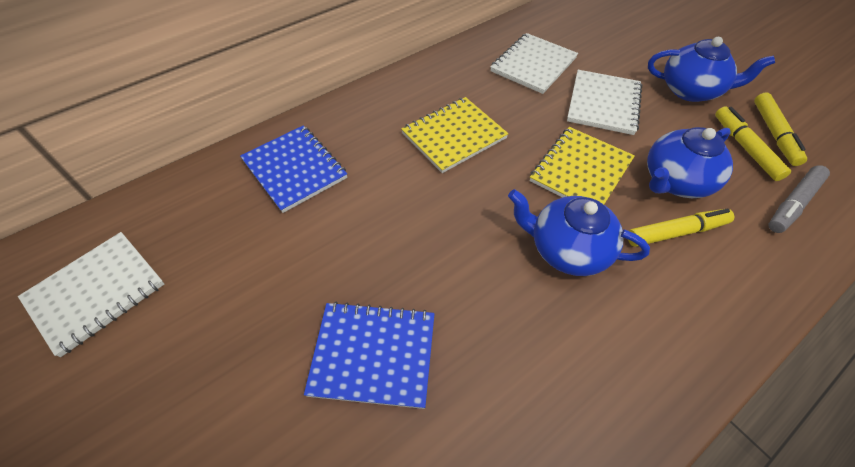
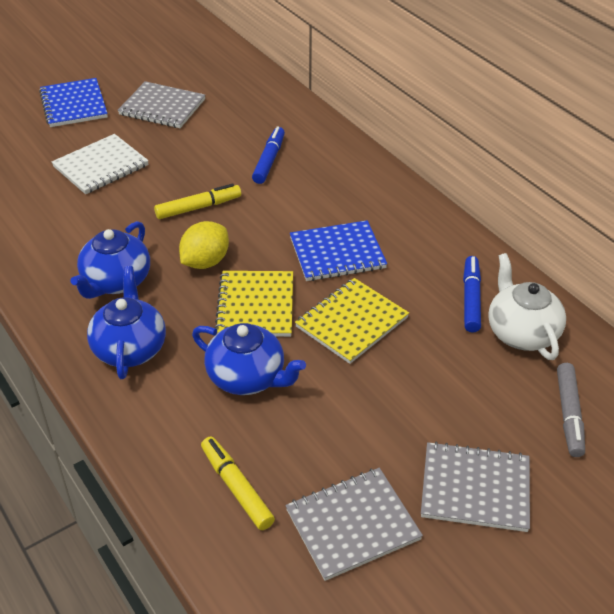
blue marker: 0 -> 2
grey notebook: 0 -> 3
white notebook: 3 -> 1
white teapot: 0 -> 1
yellow lemon: 0 -> 1
yellow marker: 3 -> 2

